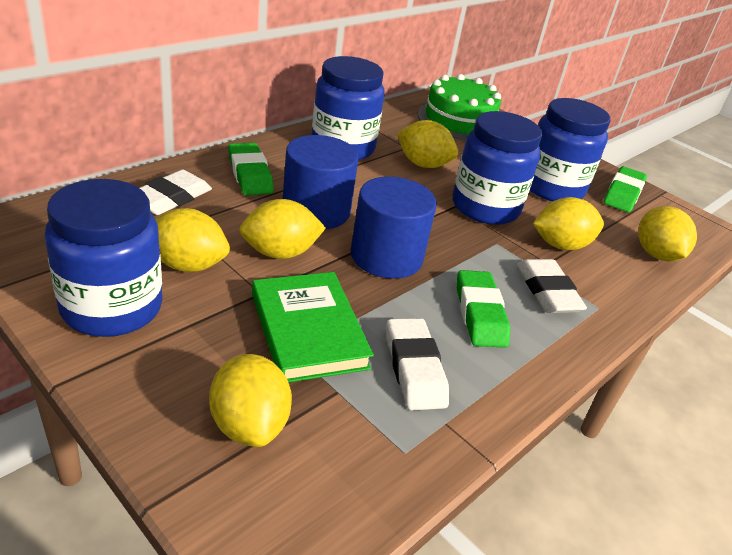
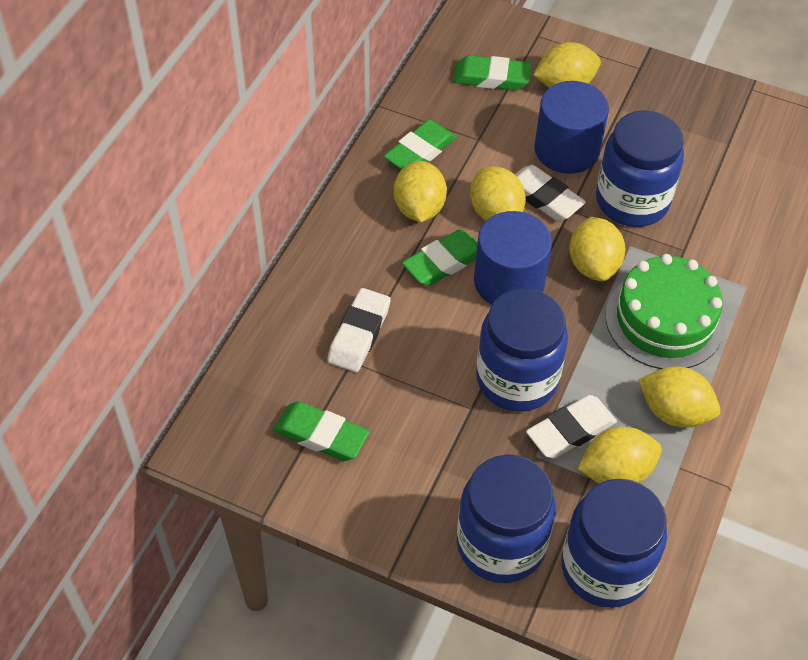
green book: 1 -> 0
green eraser: 3 -> 4

